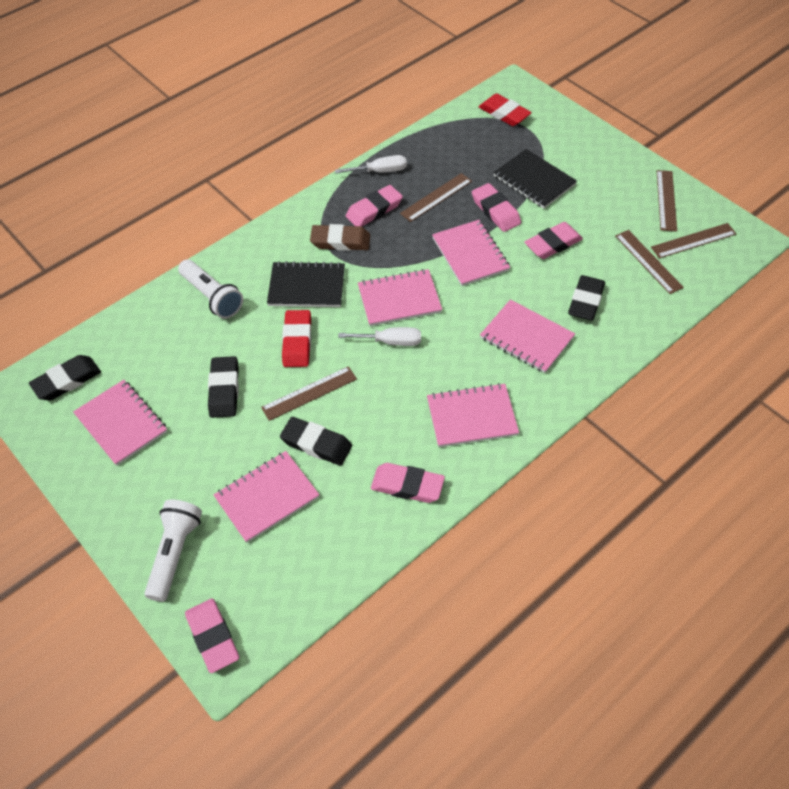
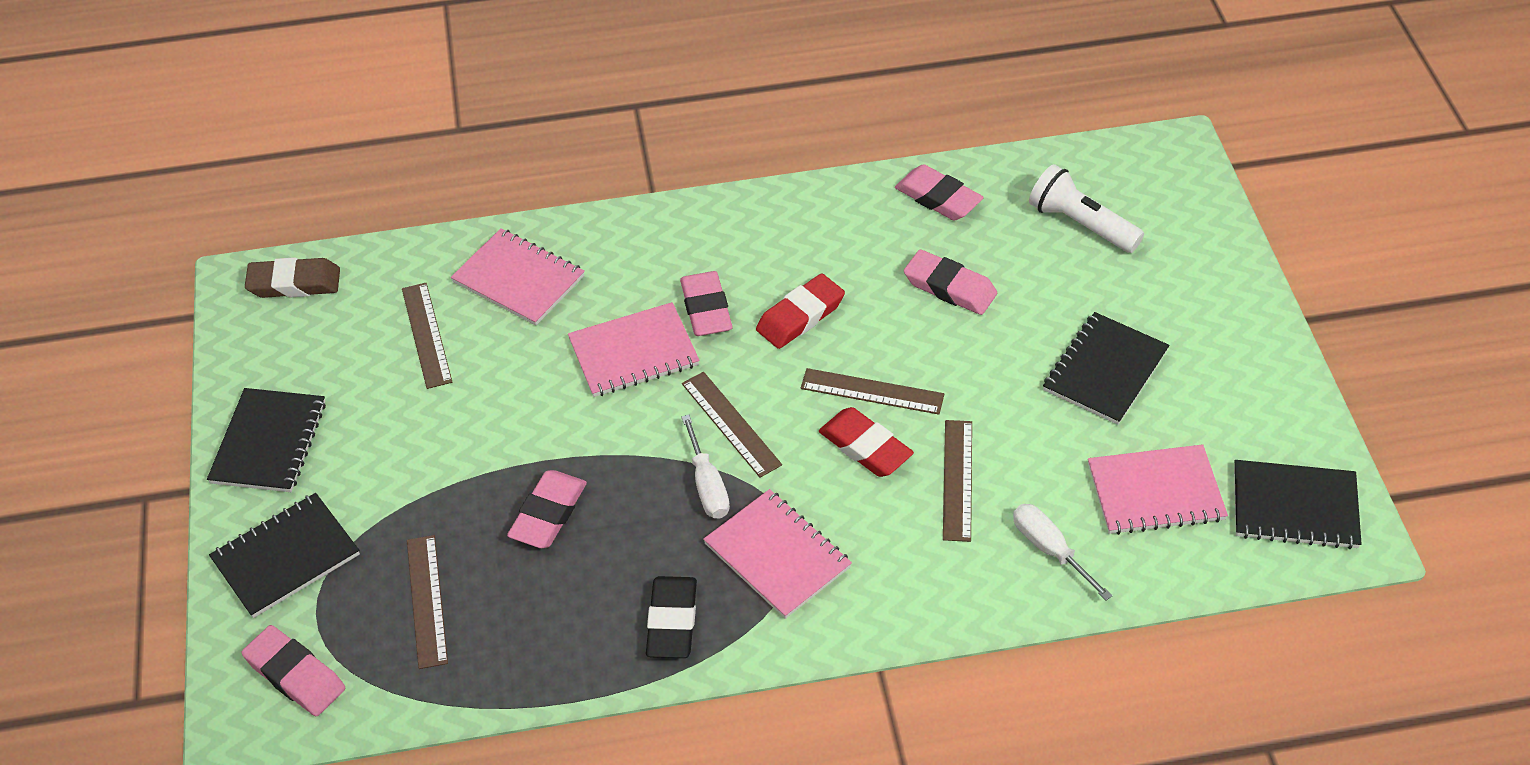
black eraser: 4 -> 1
black notebook: 2 -> 4
pink notebook: 6 -> 4
white flashlight: 2 -> 1

